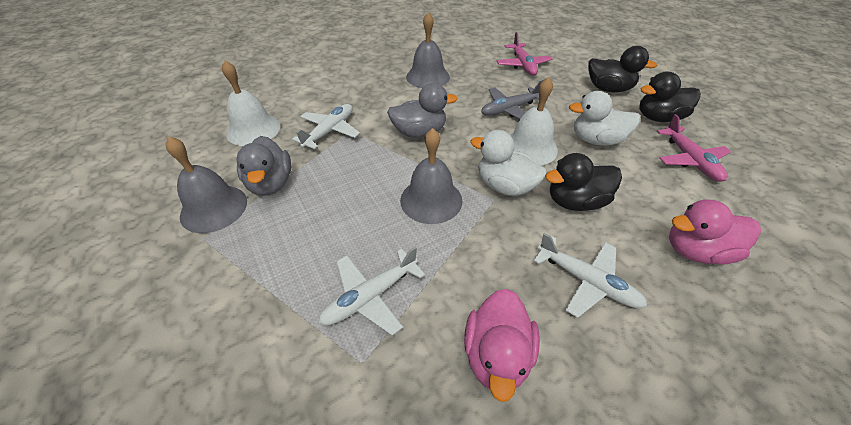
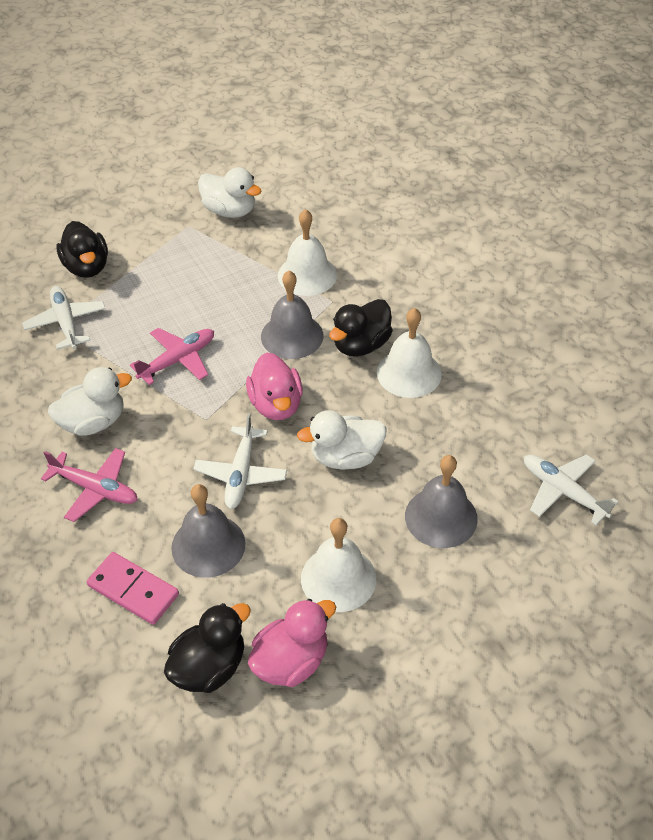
grey duck: 2 -> 0
grey plane: 1 -> 0
pink domino: 0 -> 1
white bell: 2 -> 3
white duck: 2 -> 3

